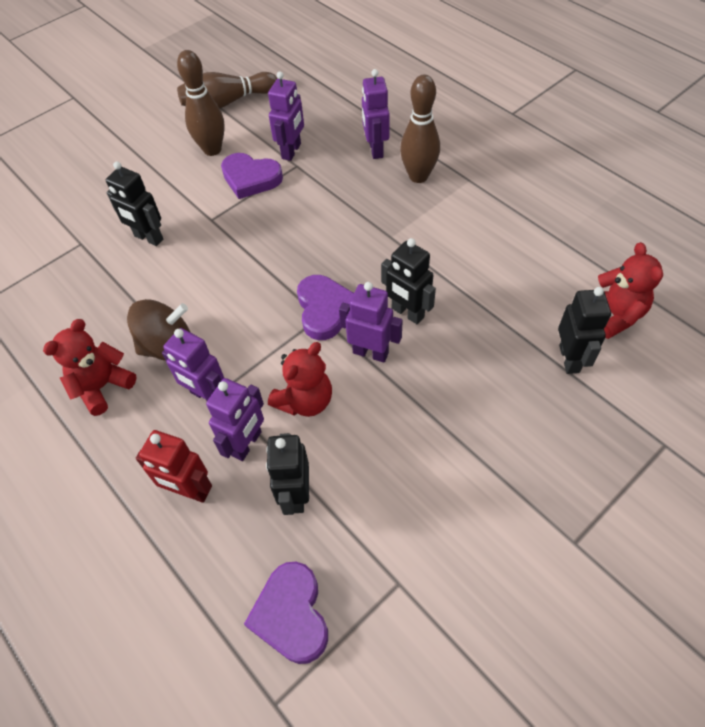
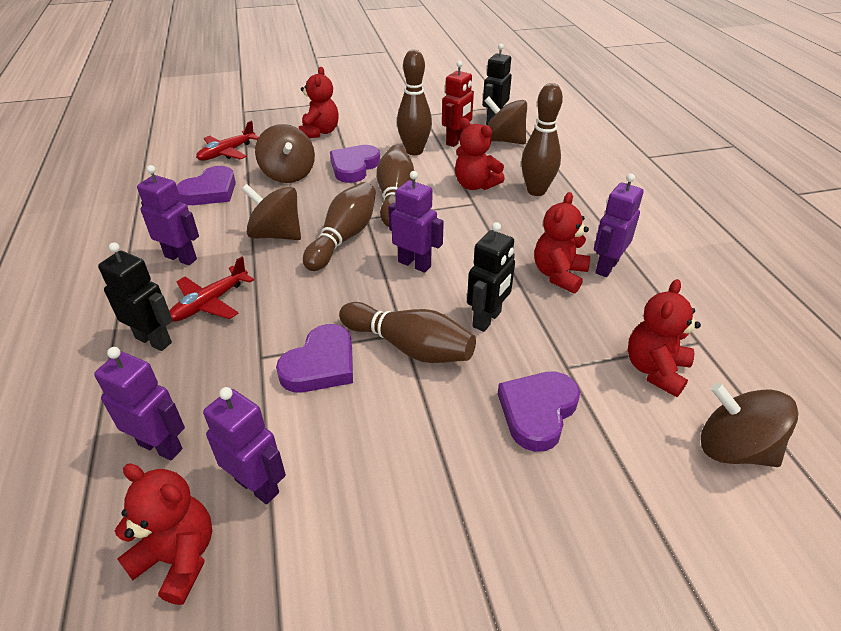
black robot: 4 -> 3
brown bowling pin: 3 -> 5
brown spinning top: 1 -> 4
purple heart: 3 -> 4
red plane: 0 -> 2
red teddy bear: 3 -> 5

